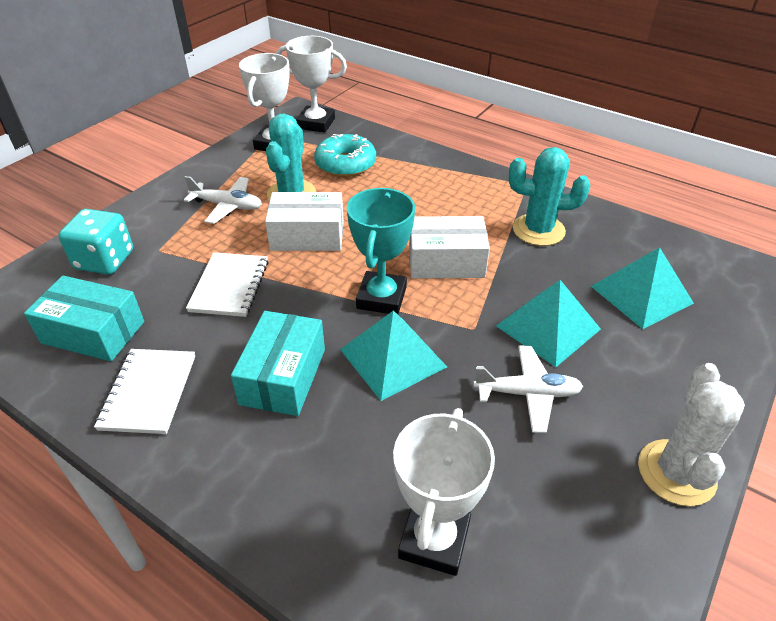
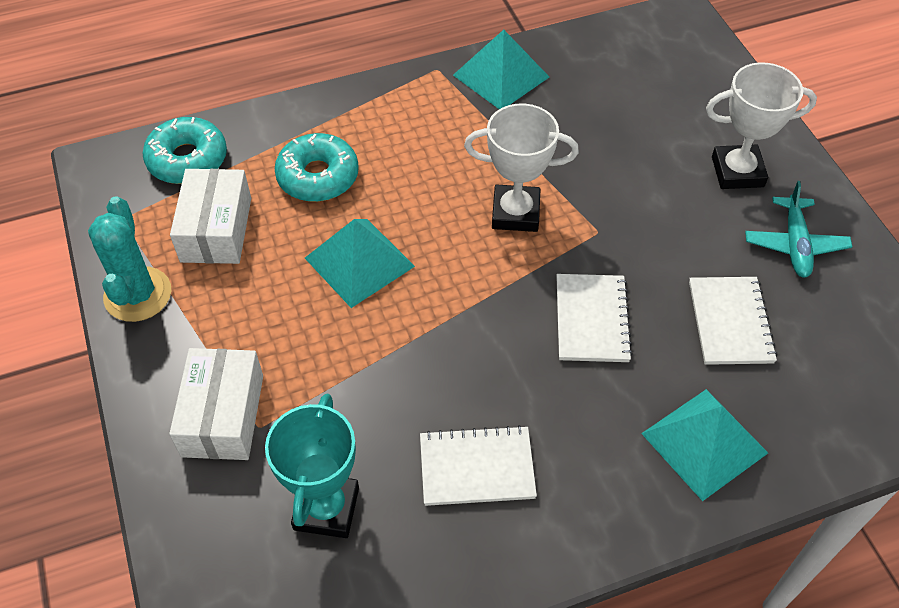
turquoise box: 2 -> 0
turquoise cactus: 2 -> 1
turquoise dice: 1 -> 0
turquoise donut: 1 -> 2
turquoise plane: 0 -> 1
white cactus: 1 -> 0
white notebook: 2 -> 3
white plane: 2 -> 0
white trophy: 3 -> 2

